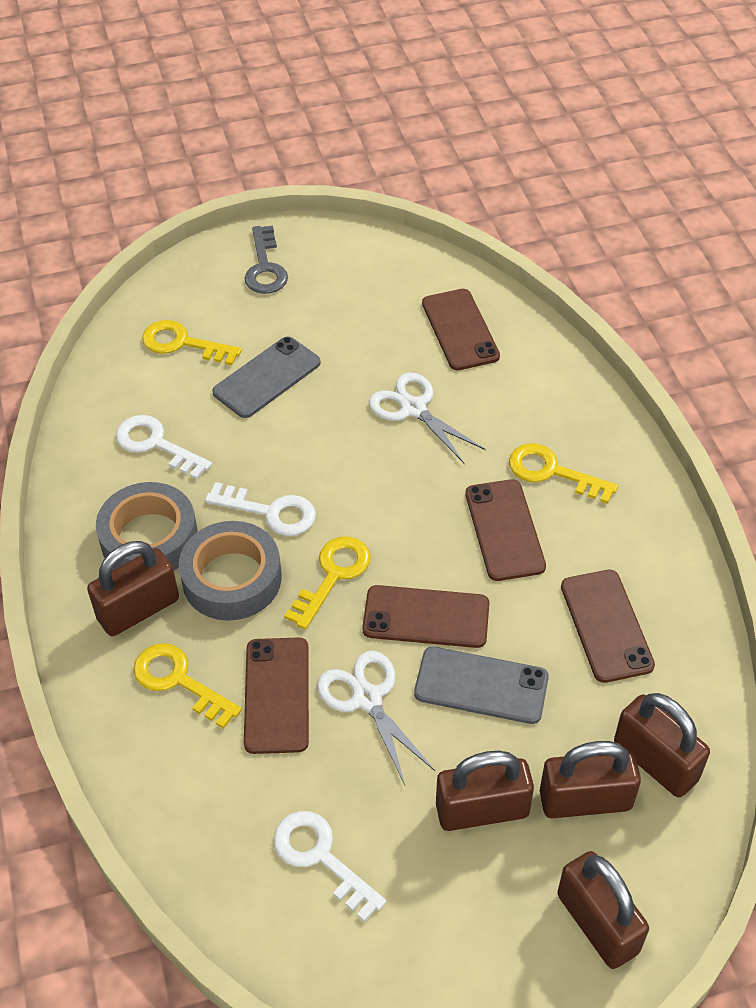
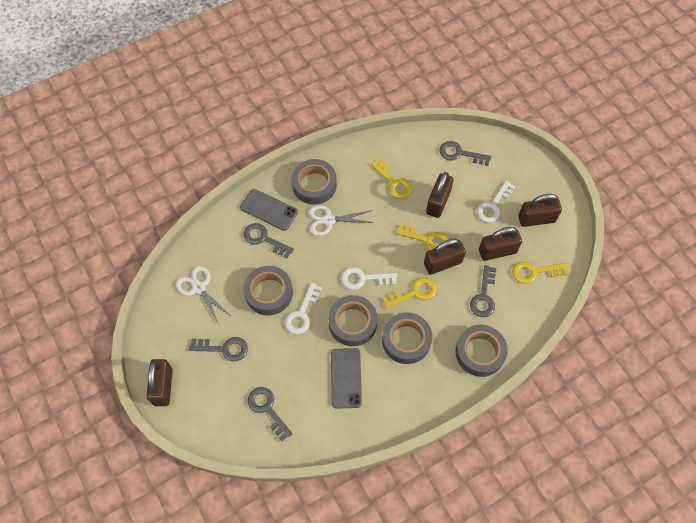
brown phone: 5 -> 0
grey key: 1 -> 5
grey tape: 2 -> 5

